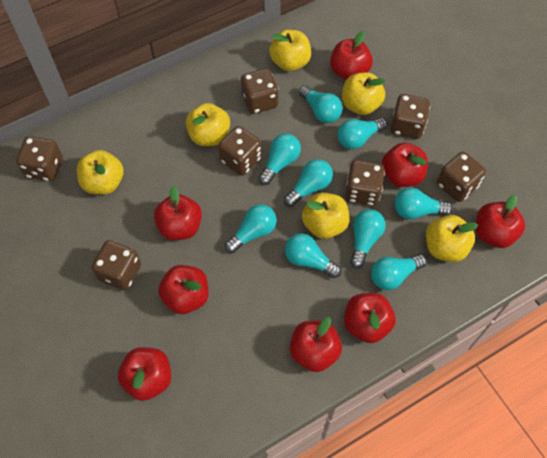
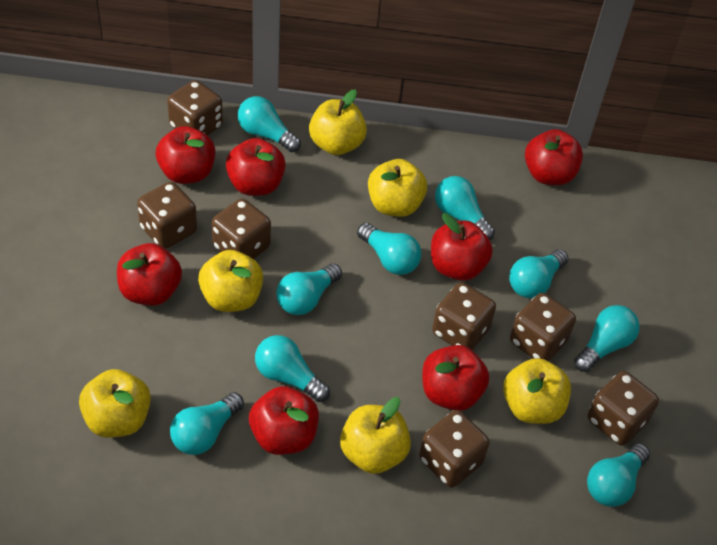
red apple: 8 -> 7

